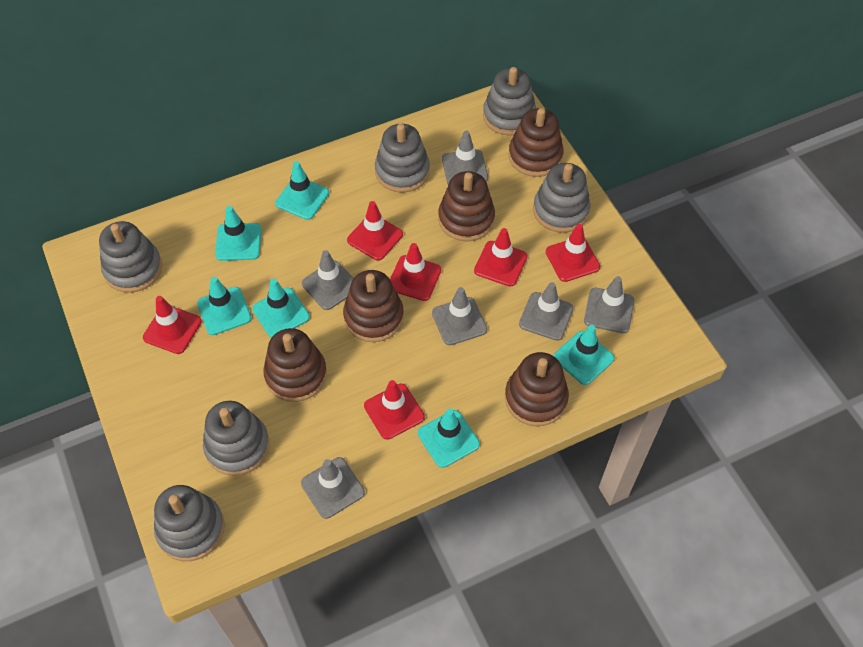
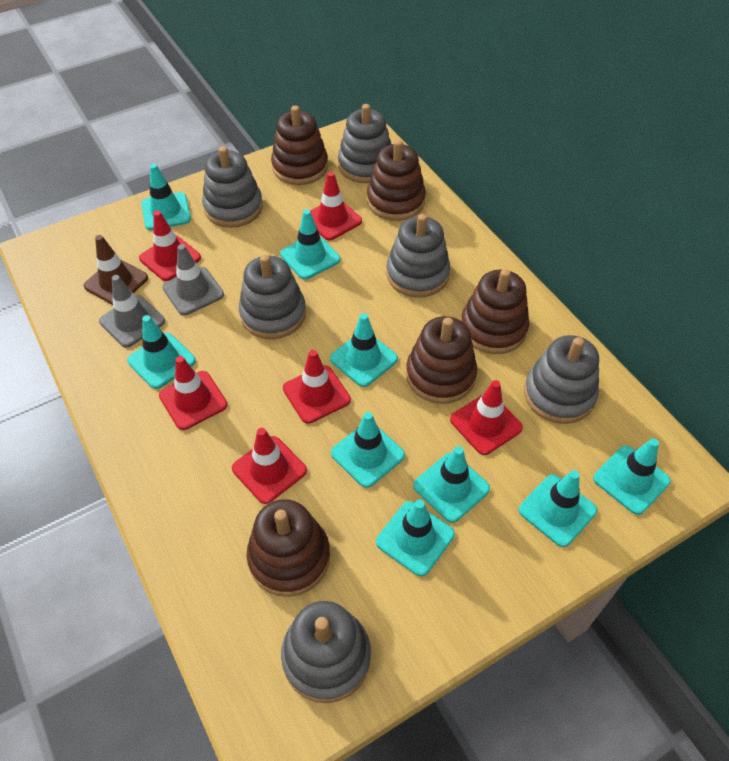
brown traffic cone: 0 -> 1
grey traffic cone: 6 -> 2
turquoise traffic cone: 6 -> 9

